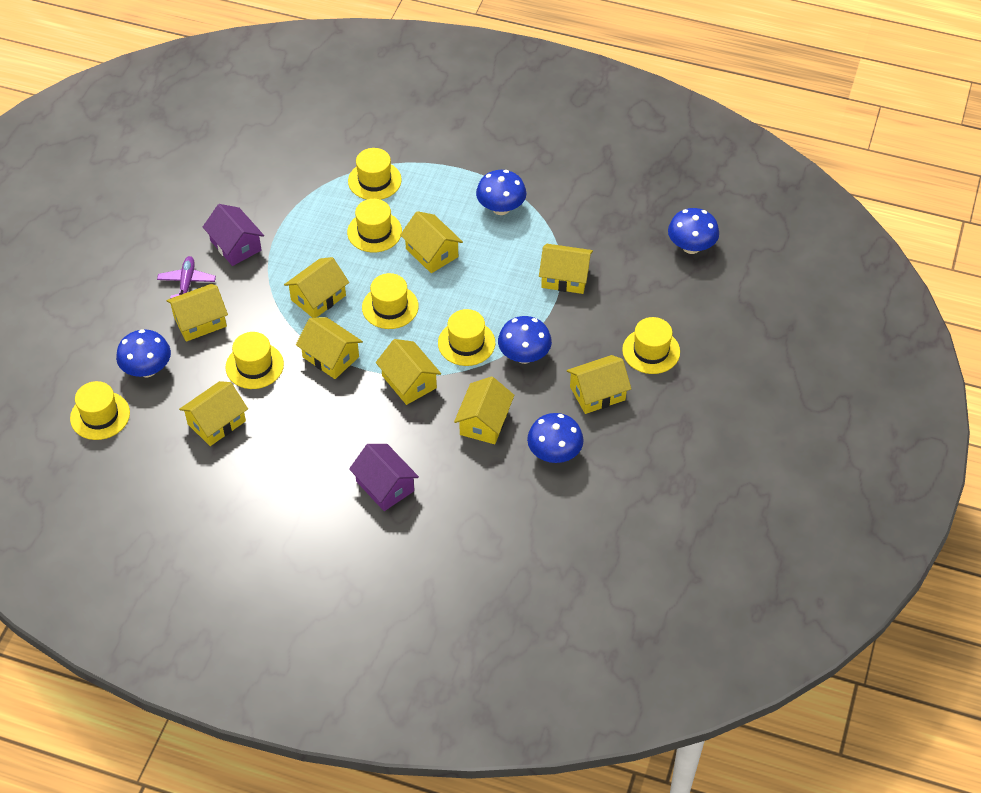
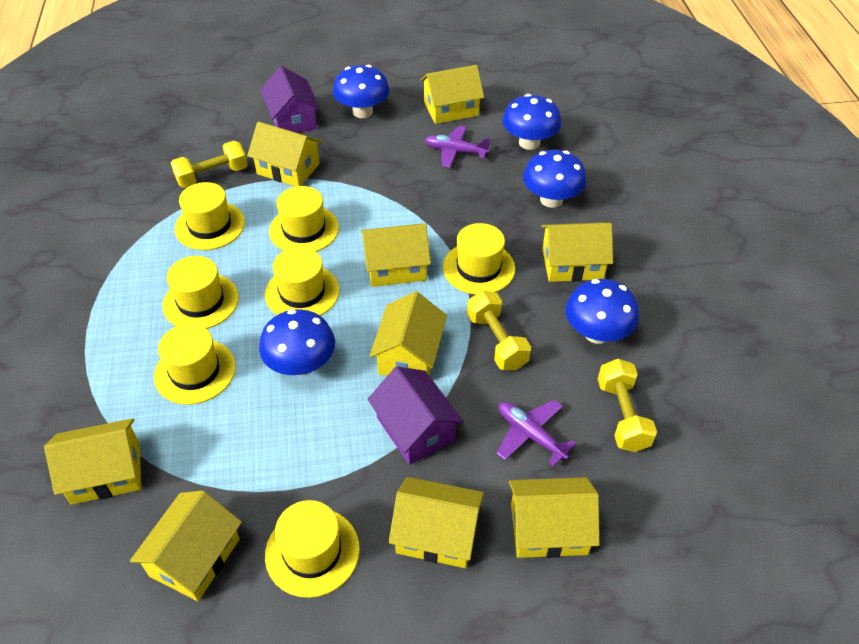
purple plane: 1 -> 2
yellow dumbbell: 0 -> 3

